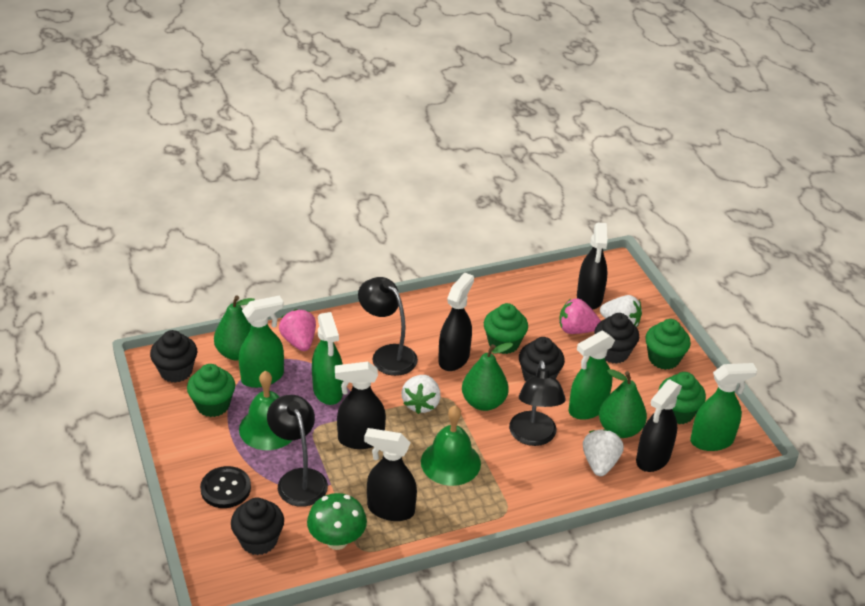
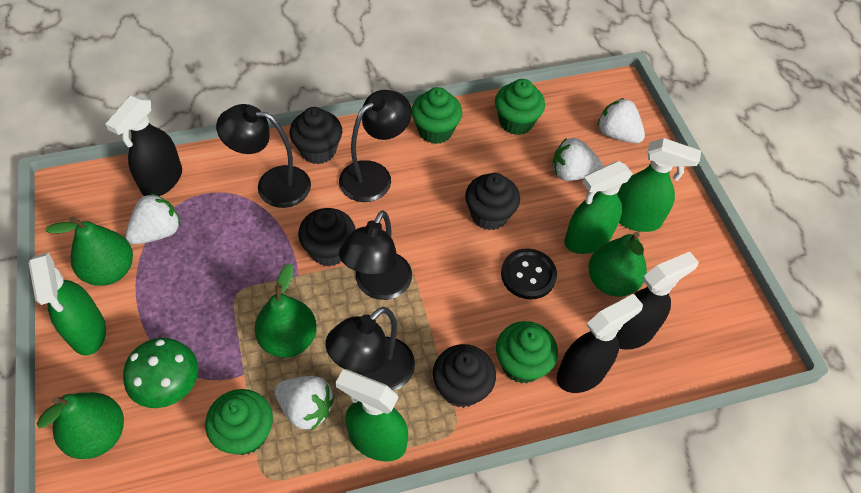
black lamp: 3 -> 4
black spray bottle: 5 -> 3
green bell: 2 -> 0
green pear: 3 -> 4
pink strawberry: 2 -> 0
white strawberry: 3 -> 4

